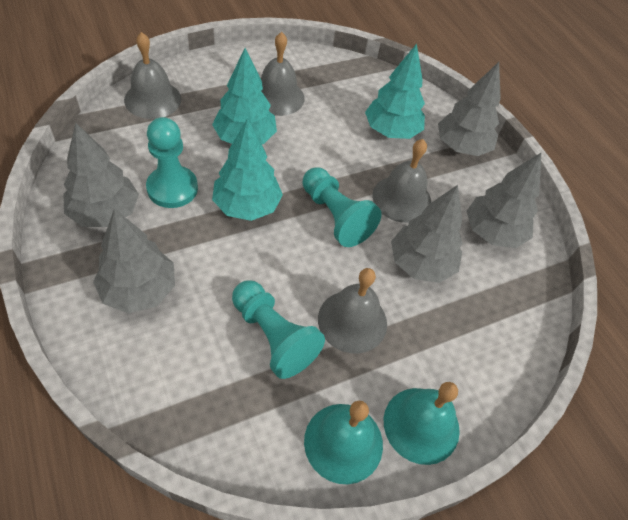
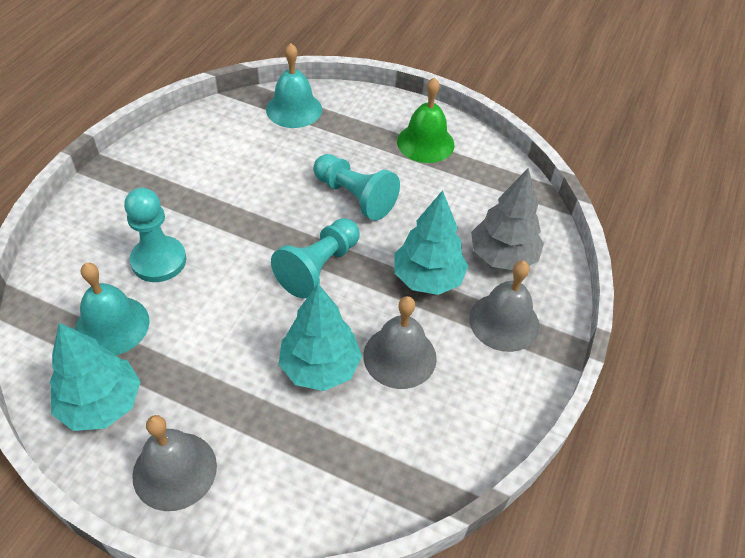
green bell: 0 -> 1
grey bell: 4 -> 3
grey tree: 5 -> 1

